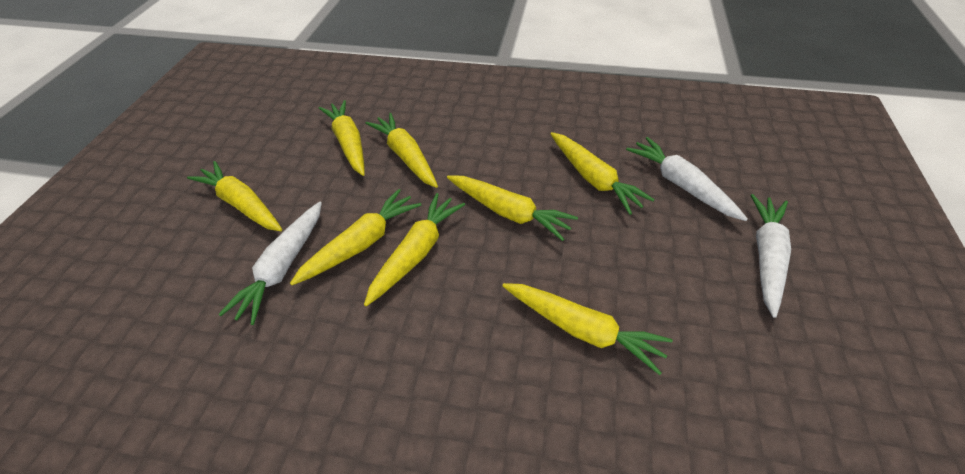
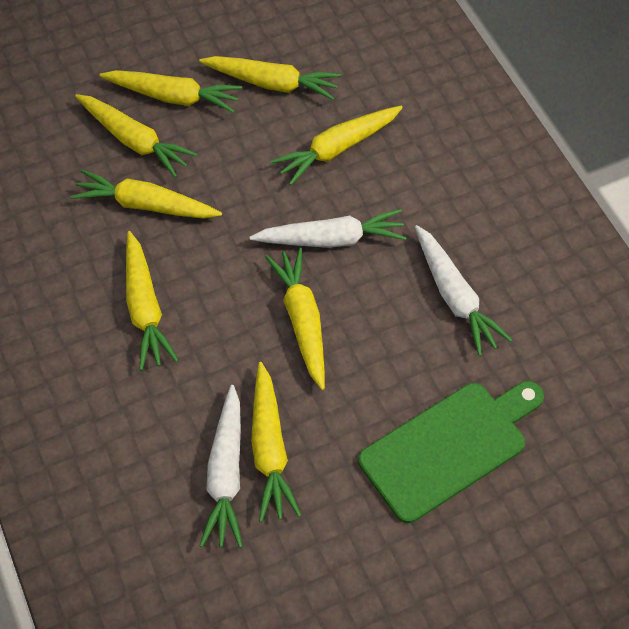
green cutting board: 0 -> 1

